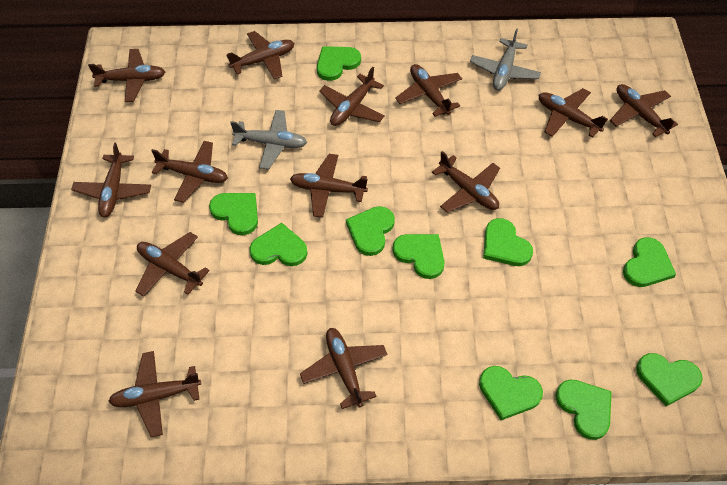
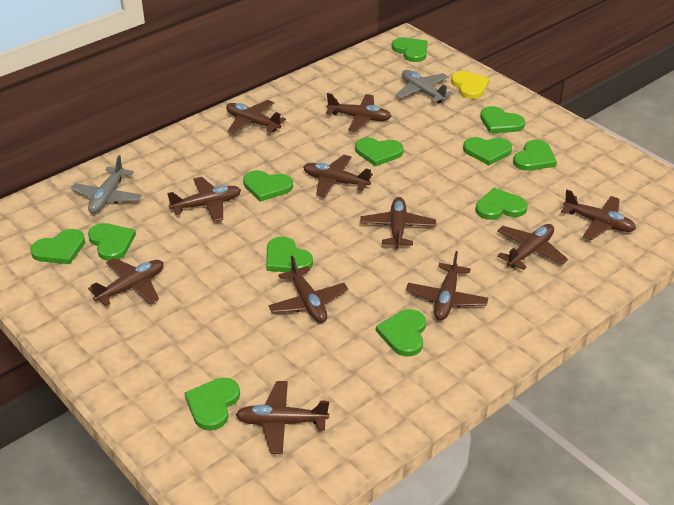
brown plane: 13 -> 11
green heart: 10 -> 12
yellow heart: 0 -> 1

